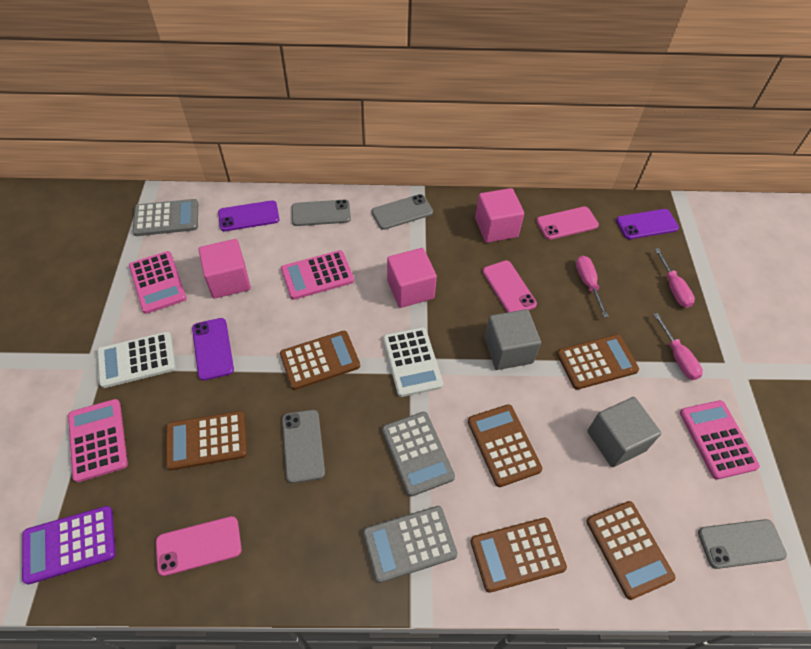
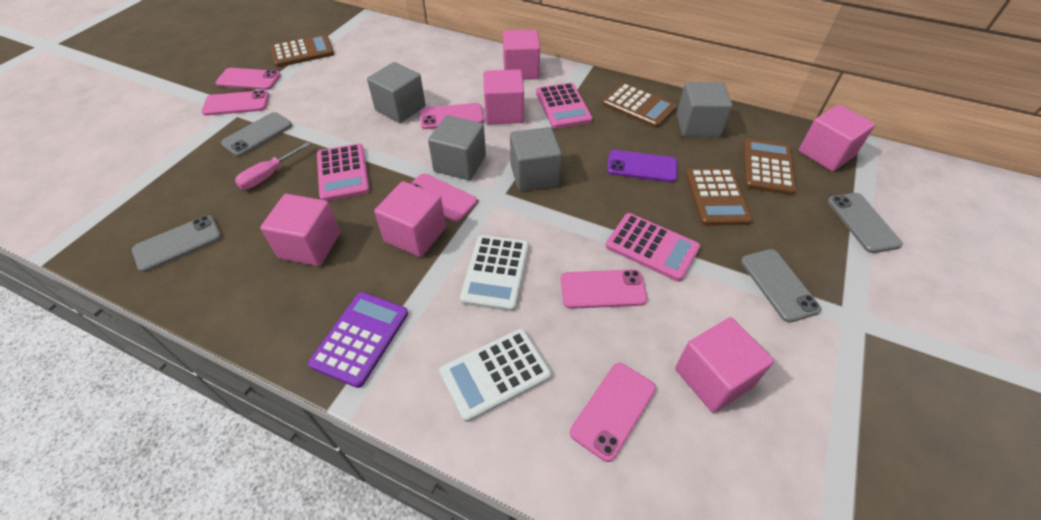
brown calculator: 6 -> 4
grey calculator: 3 -> 0
grey cube: 2 -> 4
pink calculator: 4 -> 3
pink cube: 3 -> 6
pink phone: 3 -> 6
pink screwdriver: 3 -> 1
purple phone: 3 -> 1

